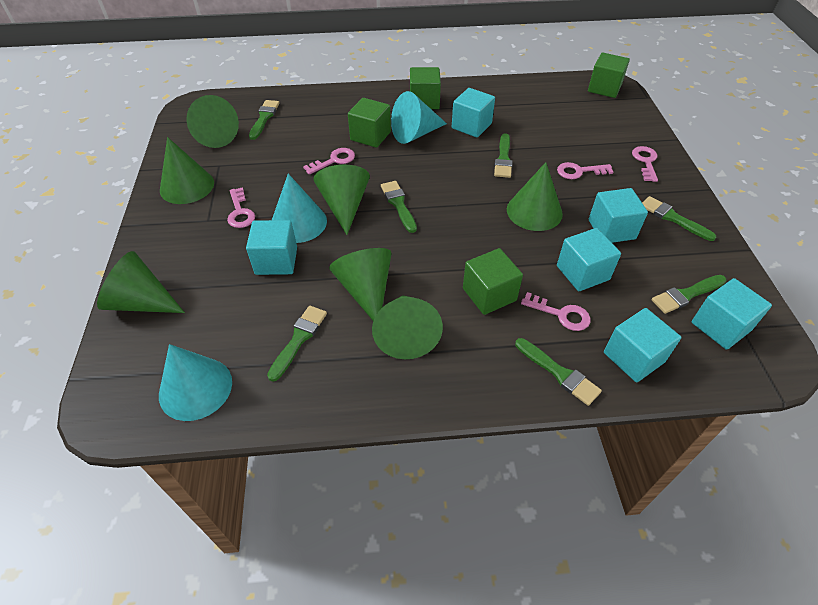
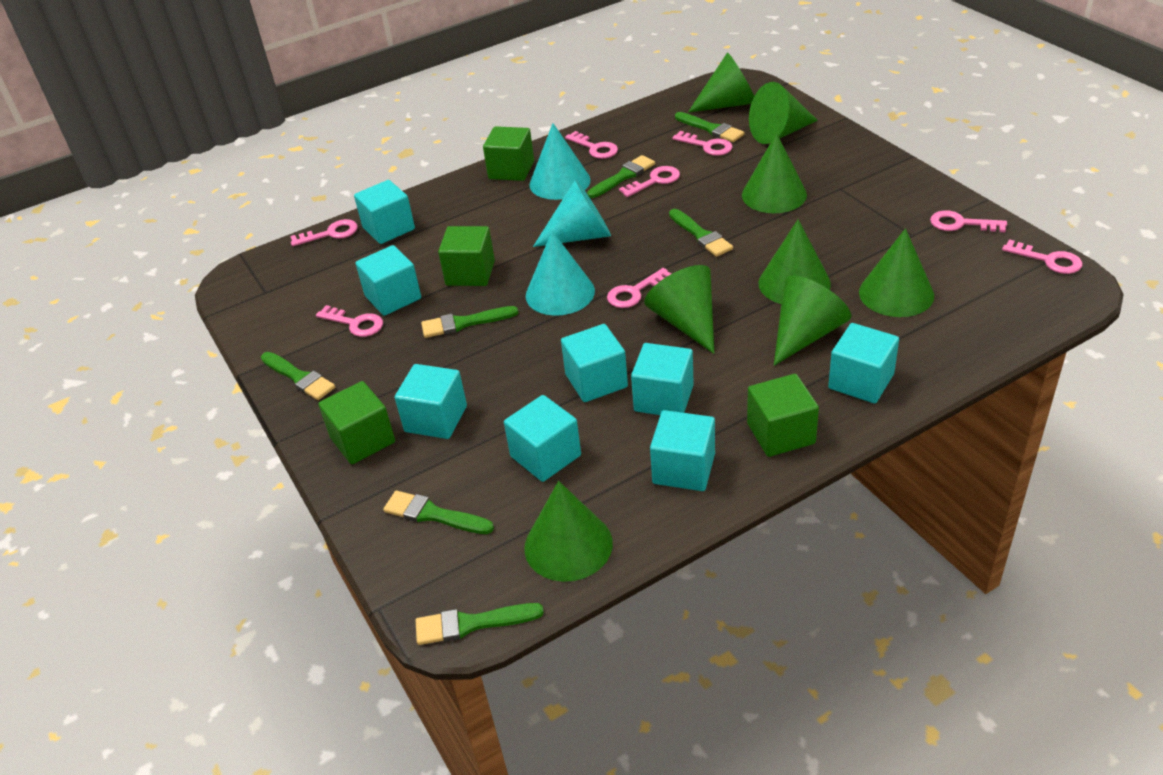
green cone: 7 -> 8
pink key: 5 -> 8
turquoise cube: 6 -> 8

